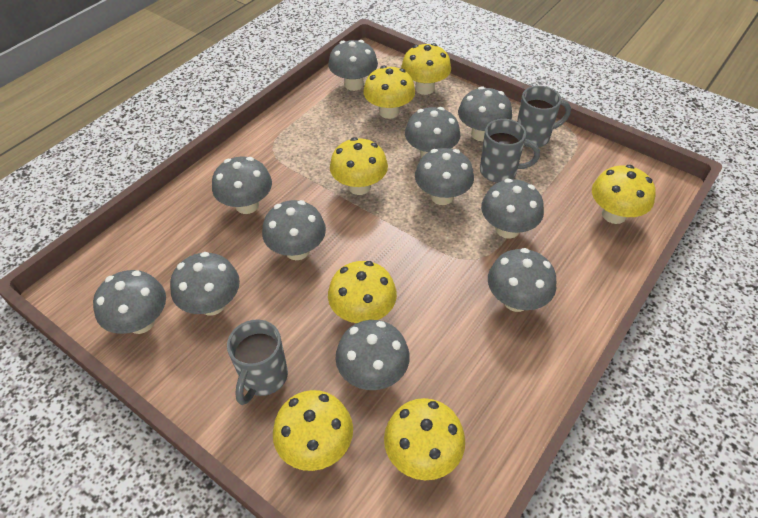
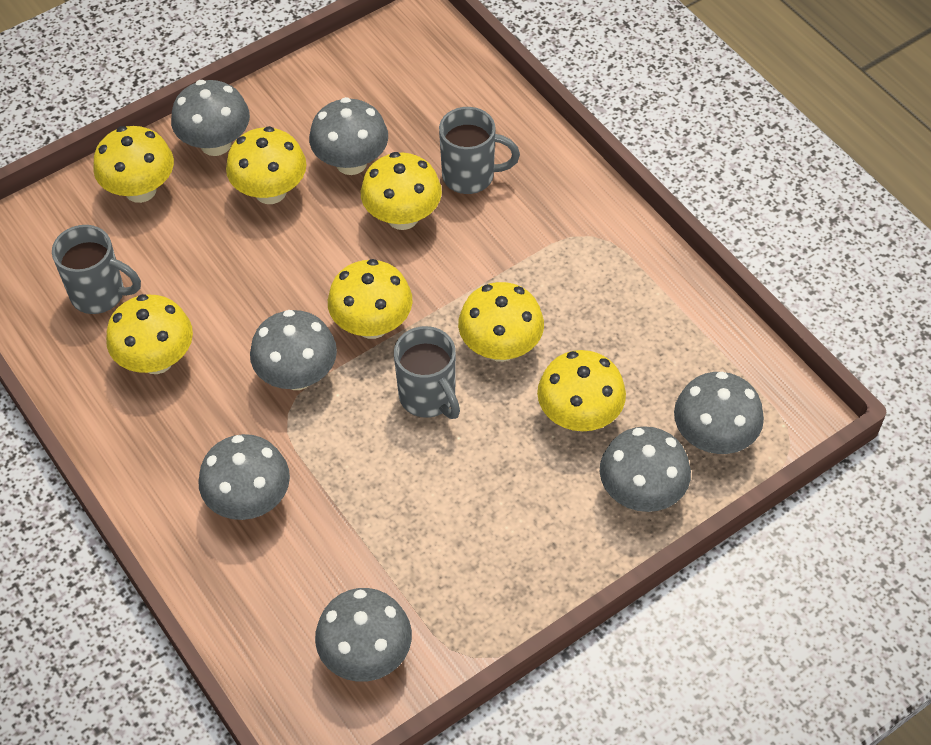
grey mushroom: 11 -> 7

